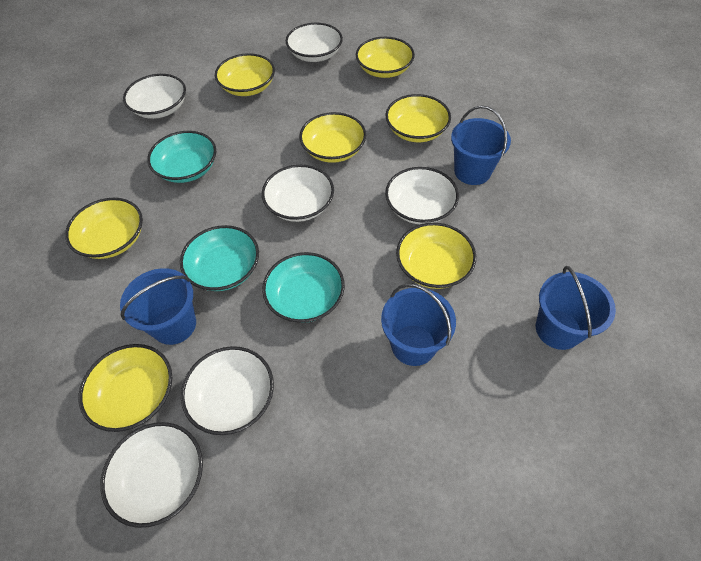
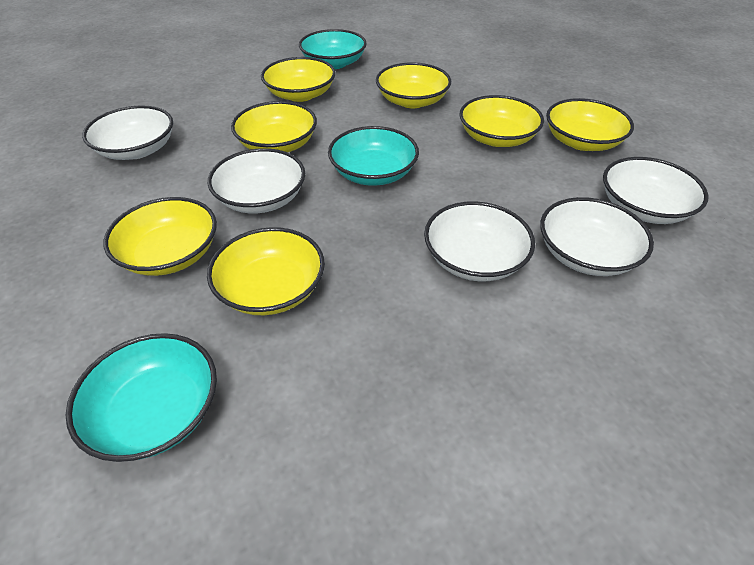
blue bucket: 4 -> 0
white bowl: 6 -> 5

